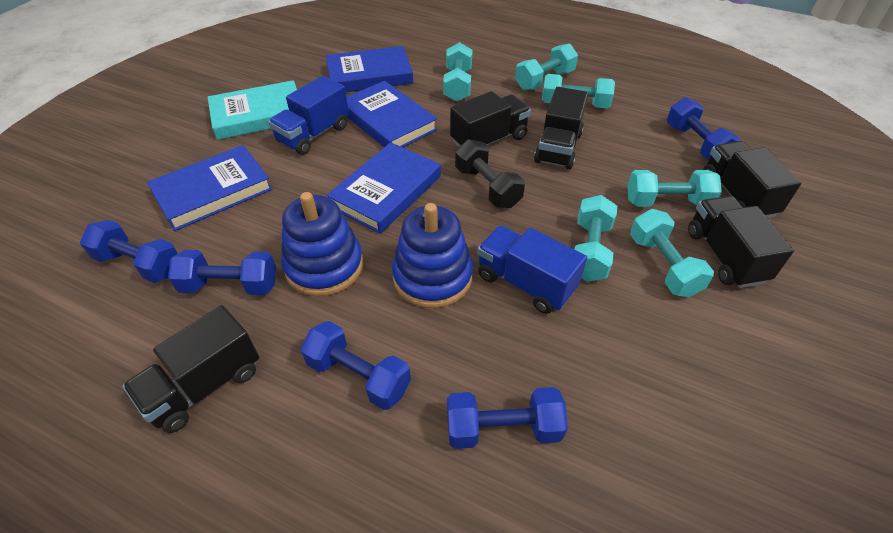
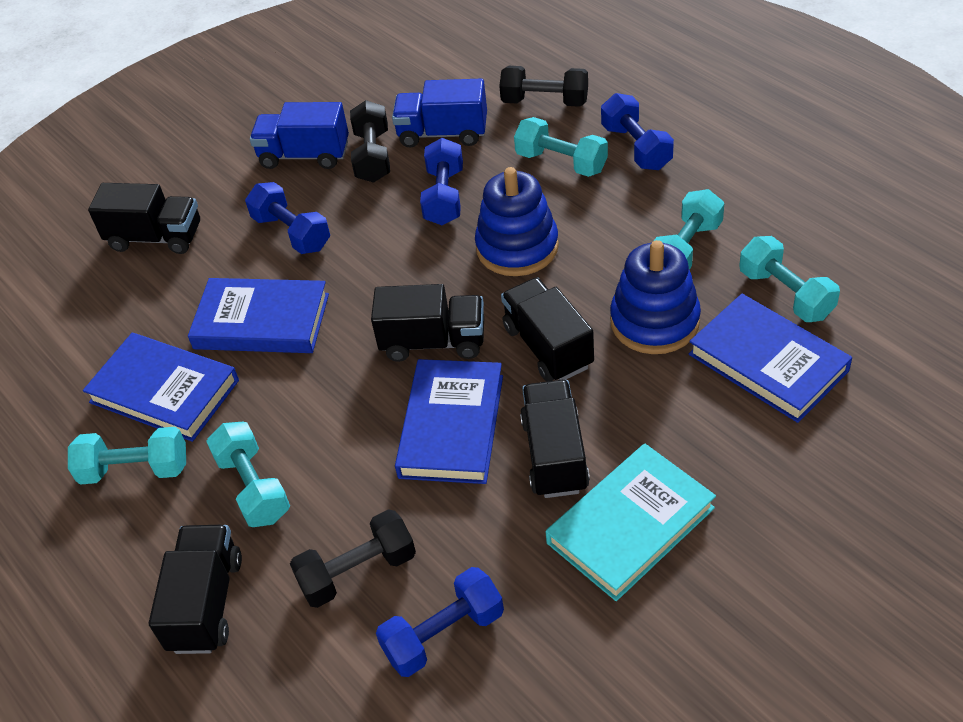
black dumbbell: 1 -> 3
blue dumbbell: 5 -> 4
turquoise dumbbell: 6 -> 5

